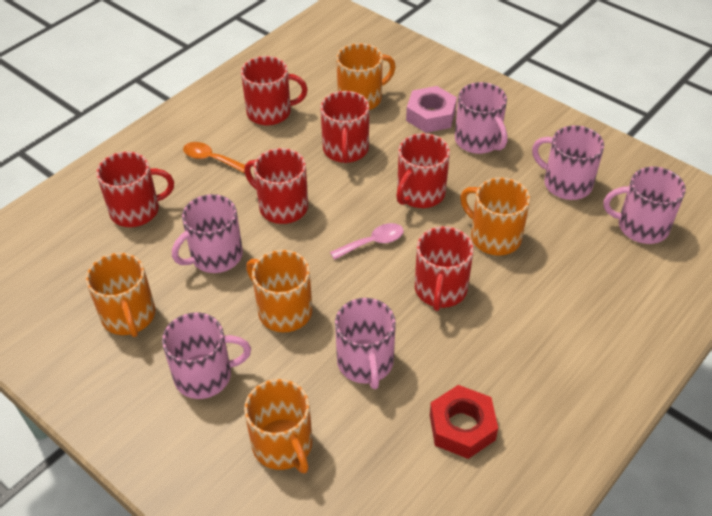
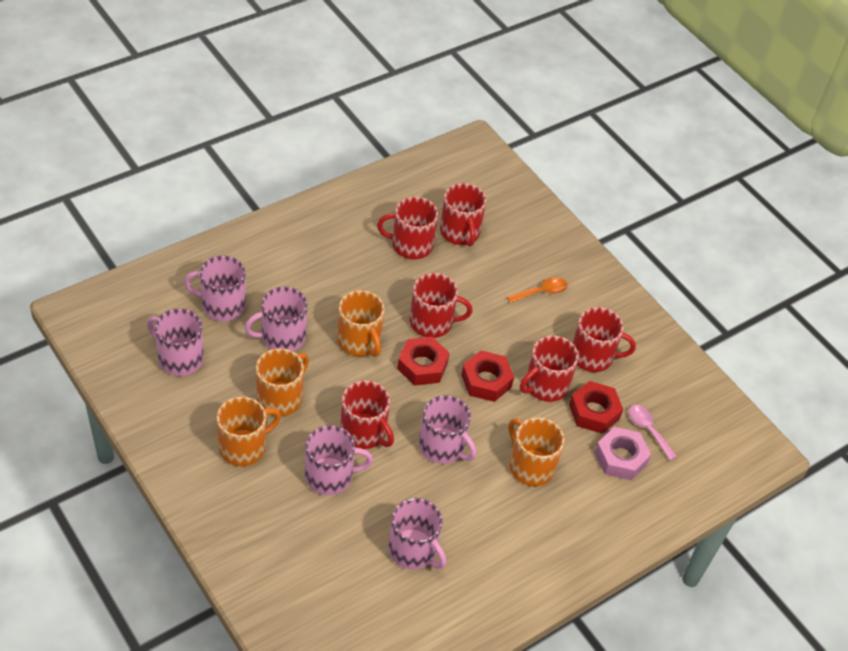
orange mug: 5 -> 4
red nut: 1 -> 3

